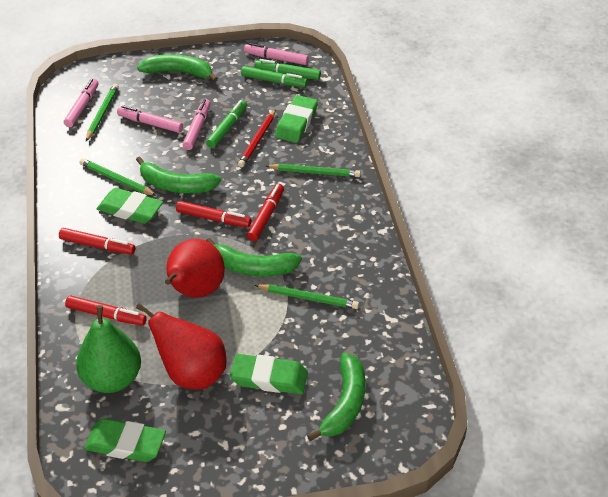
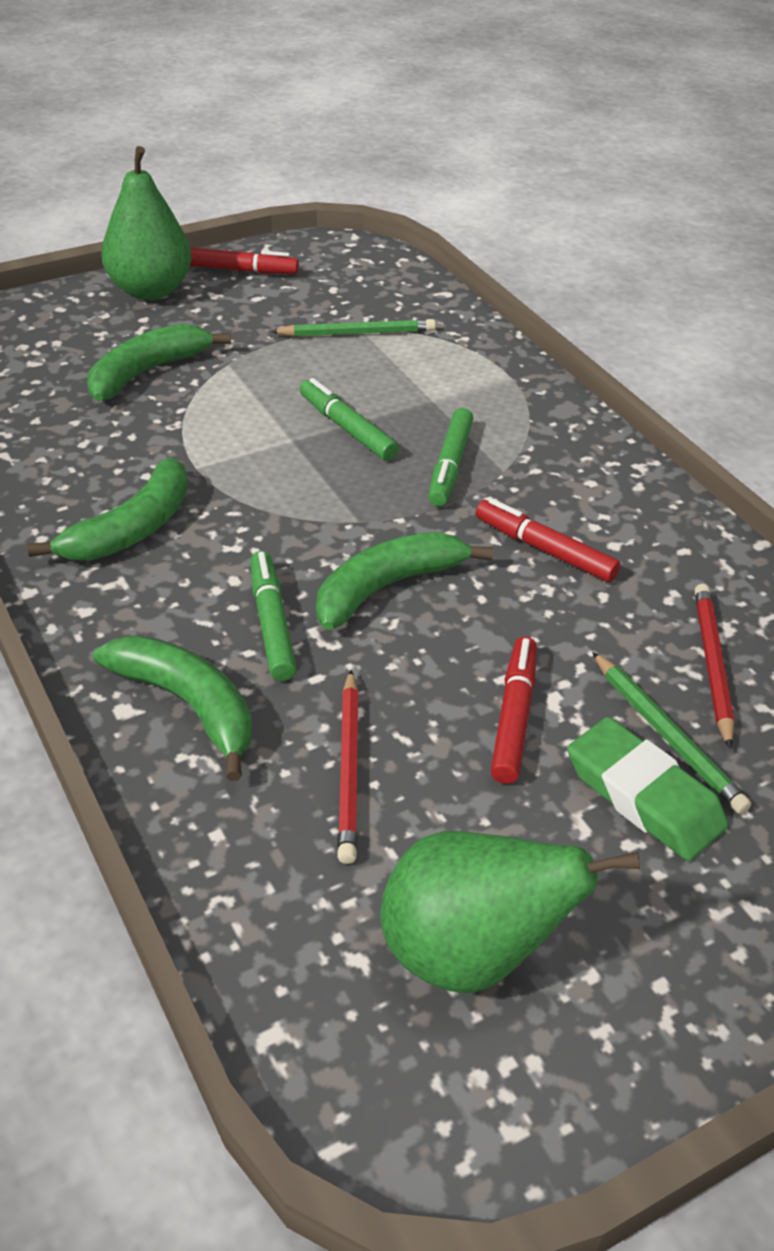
green eraser: 4 -> 1
green pear: 1 -> 2
green pencil: 4 -> 2
pink marker: 4 -> 0
red marker: 4 -> 3
red pear: 2 -> 0
red pencil: 1 -> 2

